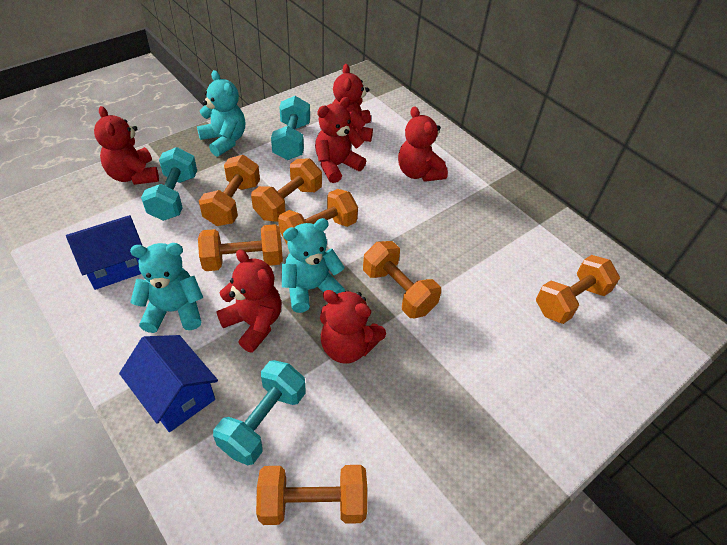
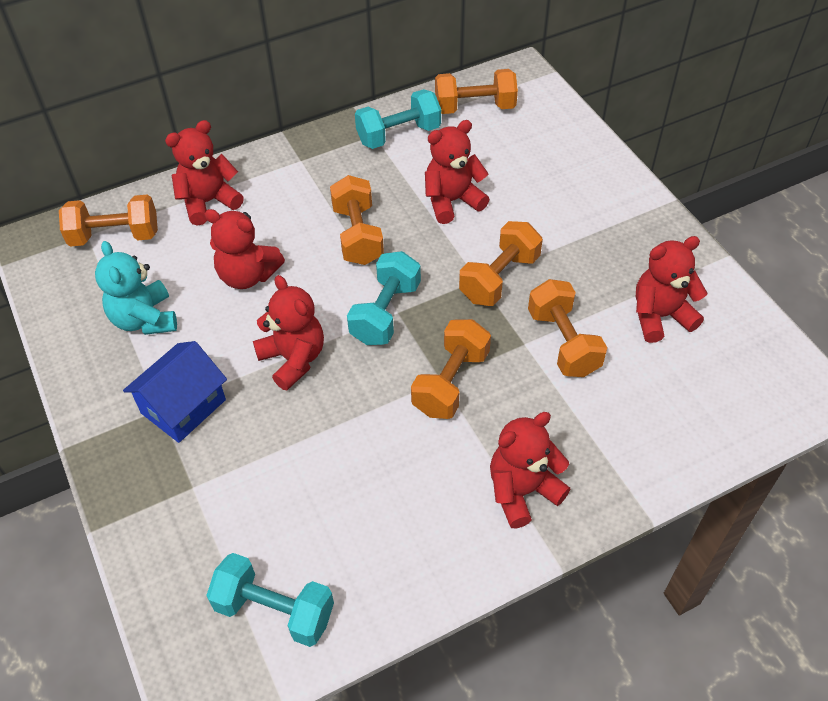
blue house: 2 -> 1
orange dumbbell: 7 -> 6
turquoise teddy bear: 3 -> 1

